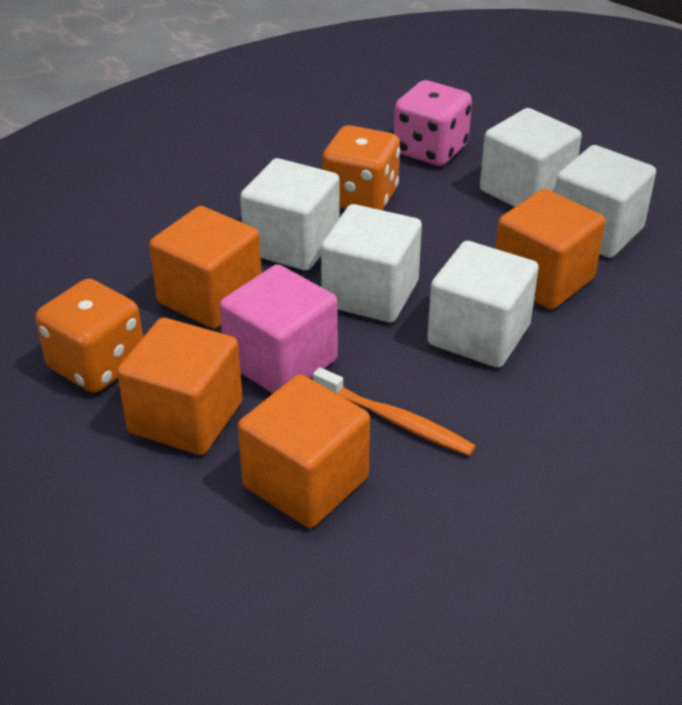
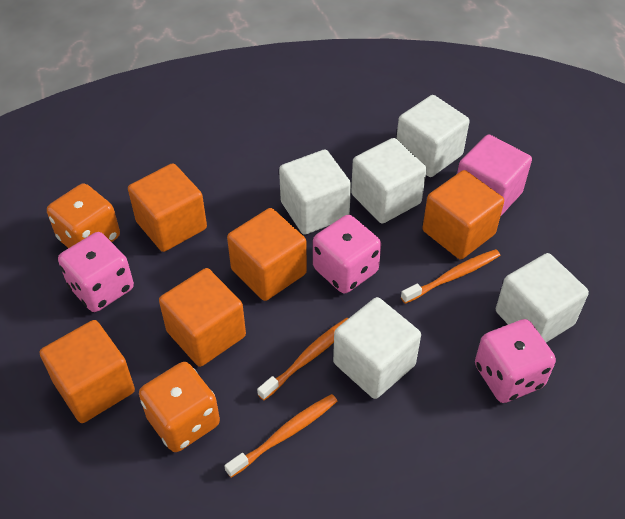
orange cube: 4 -> 5
orange toothbrush: 1 -> 3
pink dice: 1 -> 3

